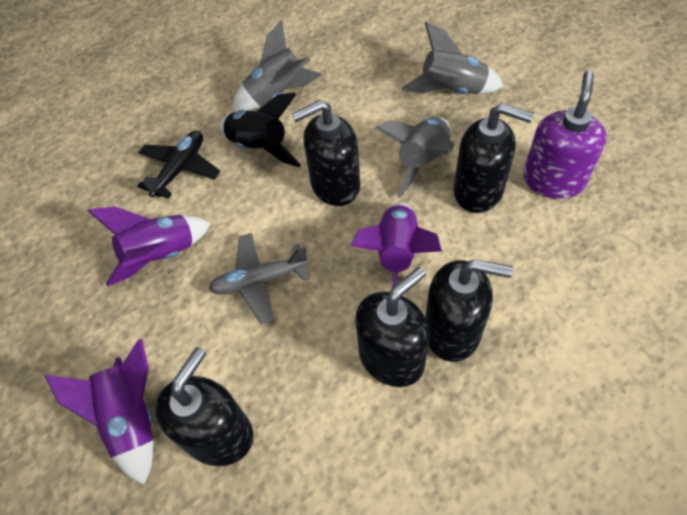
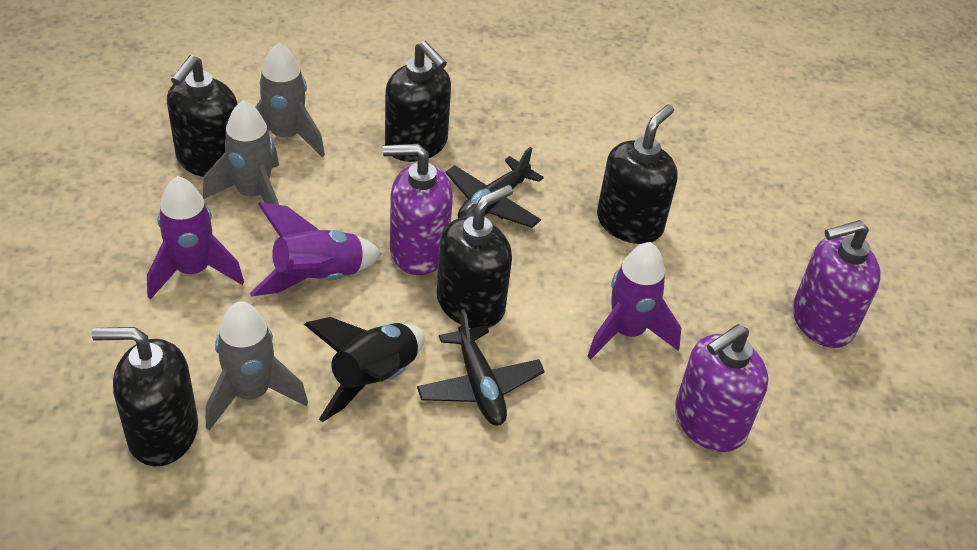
black plane: 1 -> 2
grey plane: 1 -> 0
purple soap dispenser: 1 -> 3

